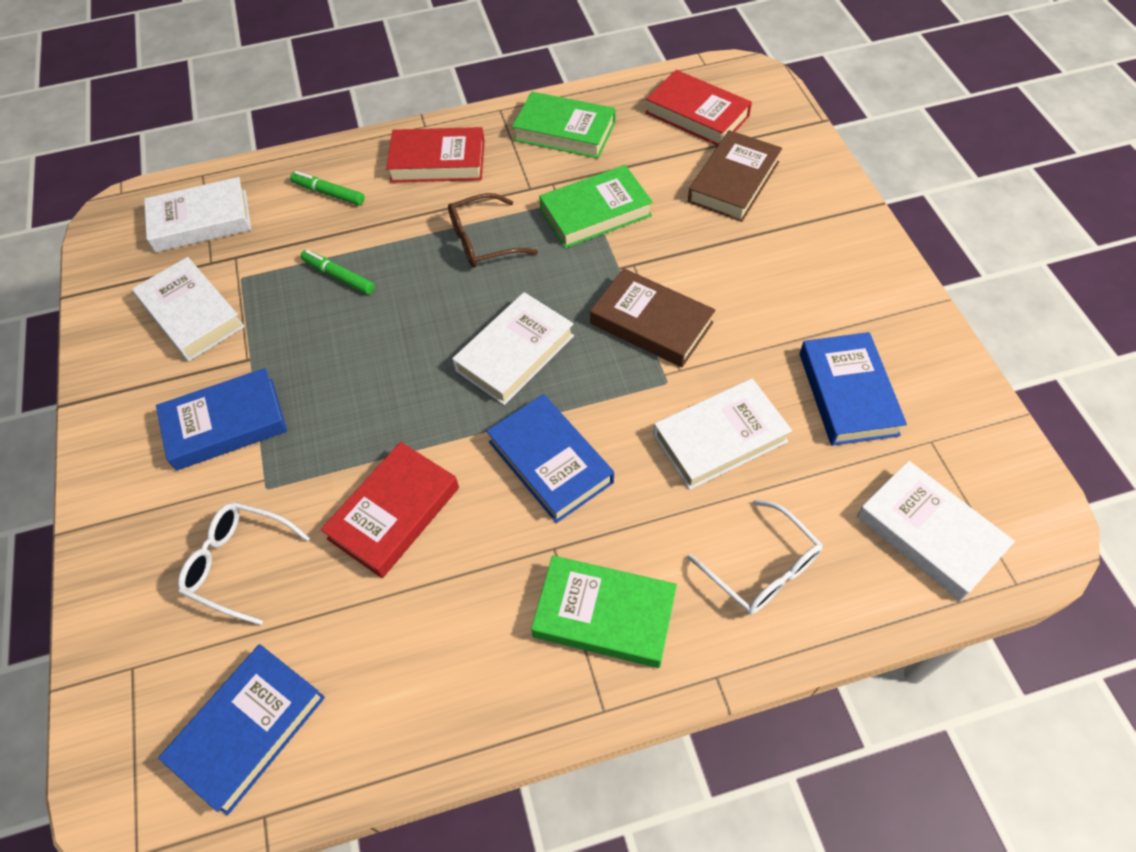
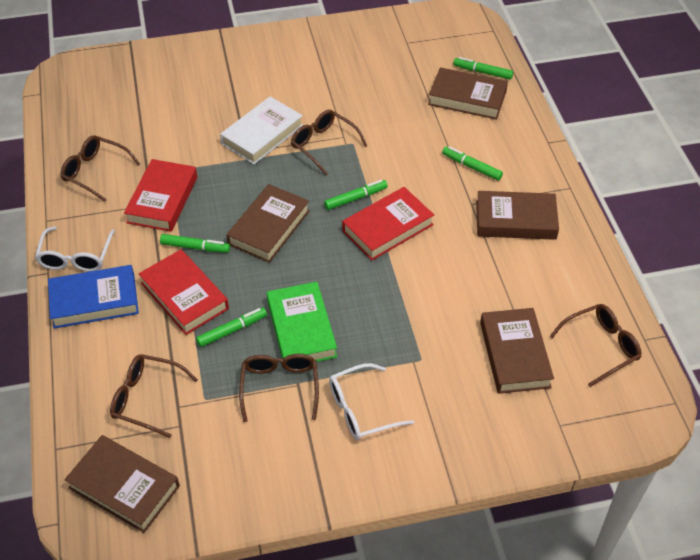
blue book: 4 -> 1
brown book: 2 -> 5
brown glasses: 1 -> 5
green book: 3 -> 1
green marker: 2 -> 5
white book: 5 -> 1

